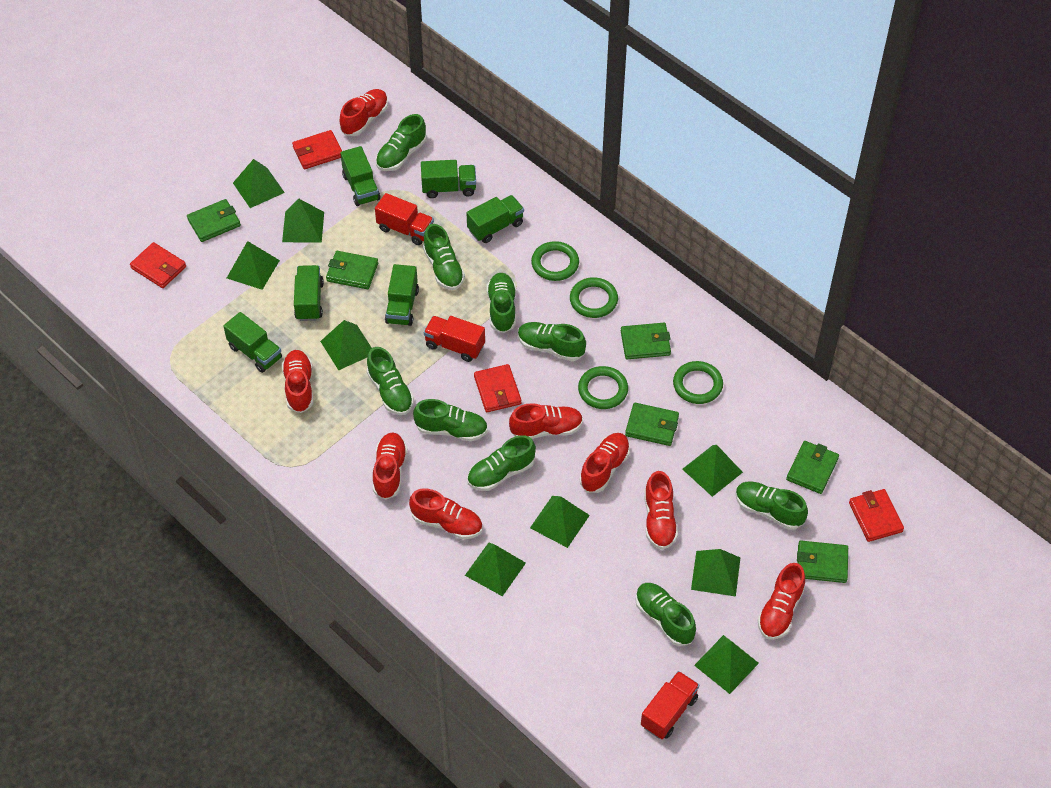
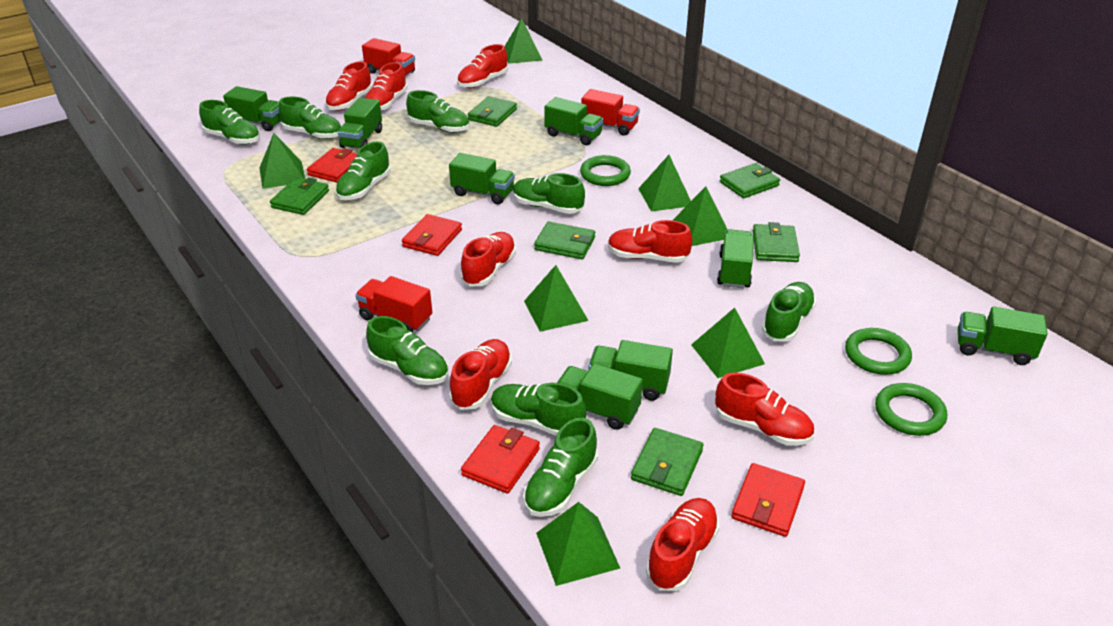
green pyramid: 9 -> 7
green ring: 4 -> 3
green truck: 6 -> 8

